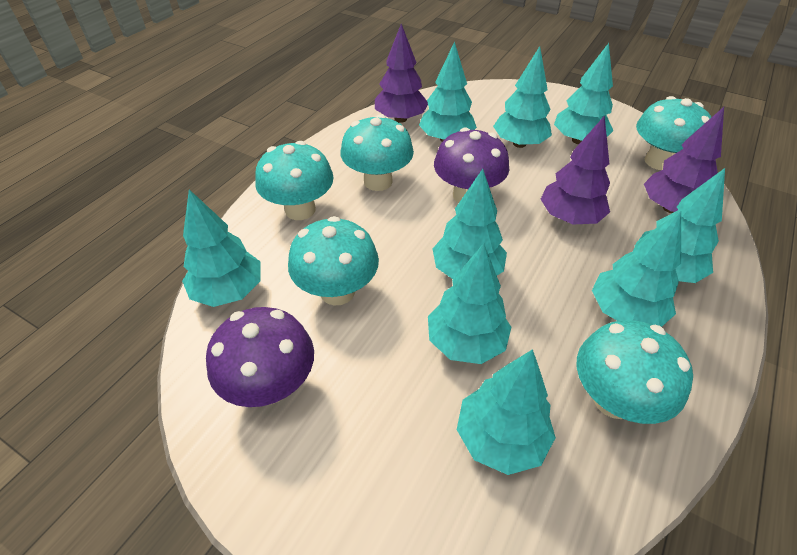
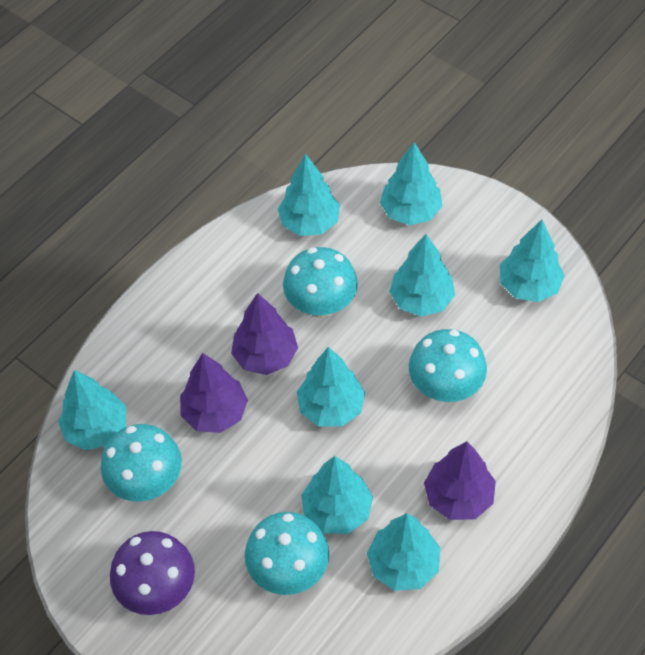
purple mushroom: 2 -> 1
turquoise mushroom: 5 -> 4
turquoise tree: 9 -> 8

